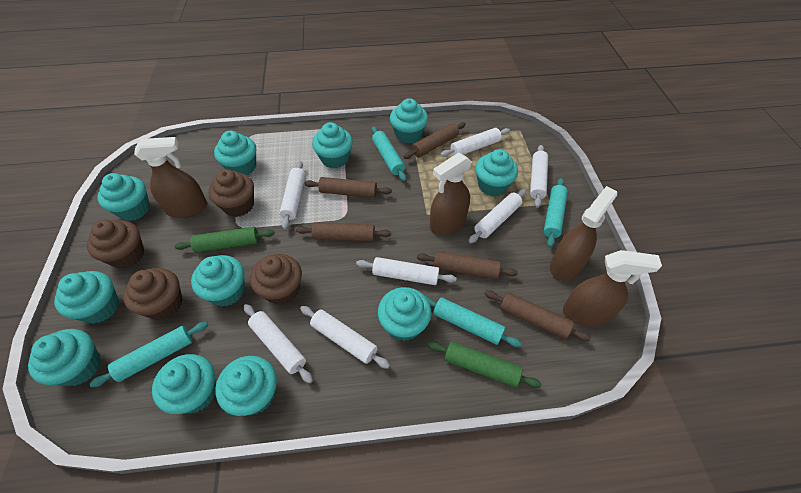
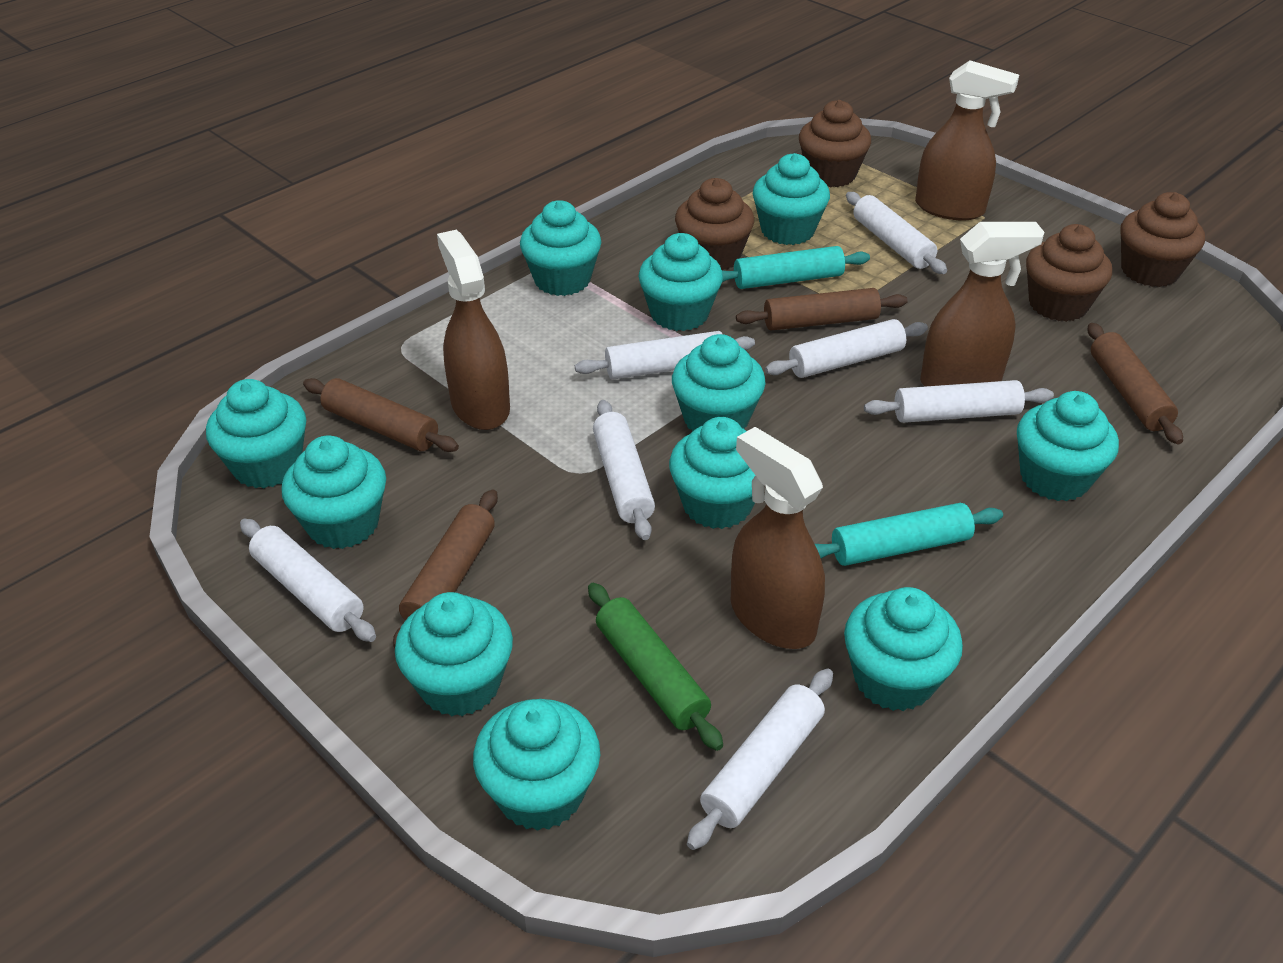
brown rolling pin: 5 -> 4
green rolling pin: 2 -> 1
turquoise rolling pin: 4 -> 2

